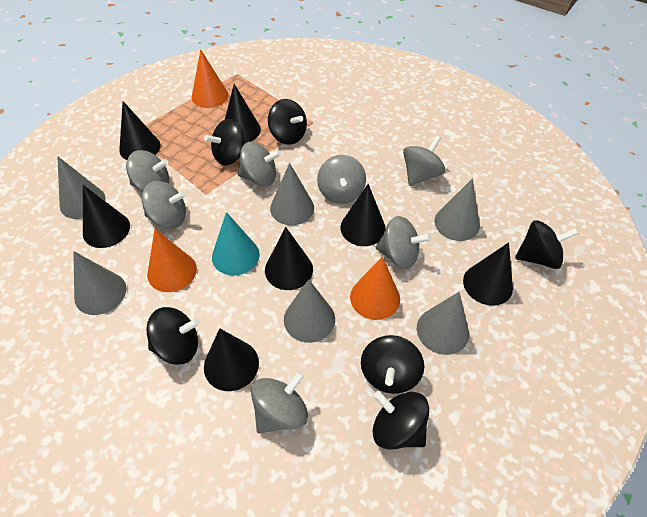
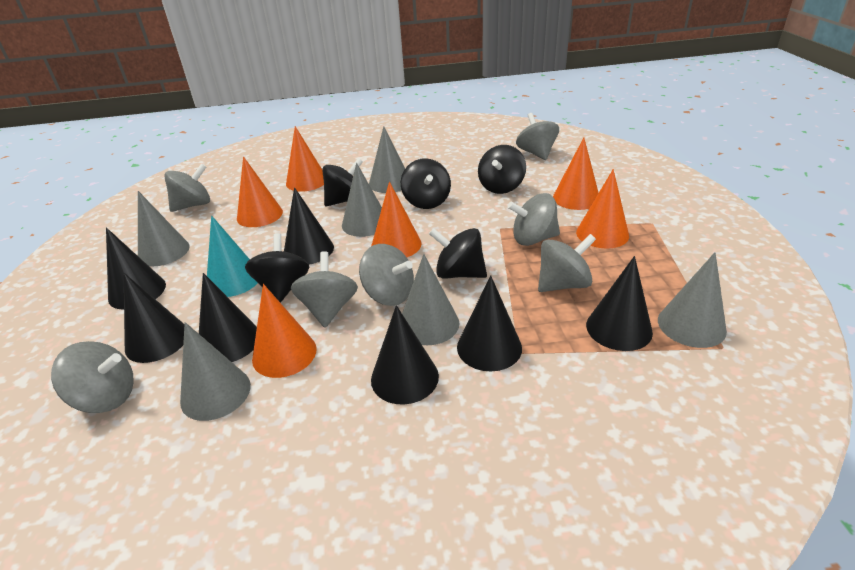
black spinning top: 6 -> 5
orange cone: 3 -> 6

